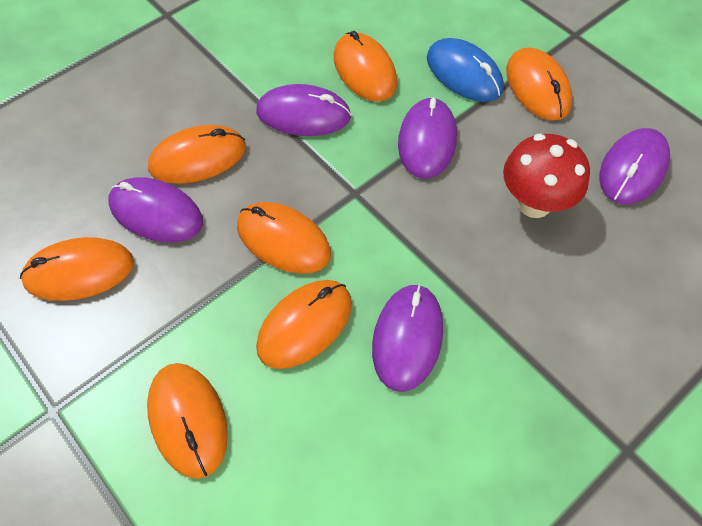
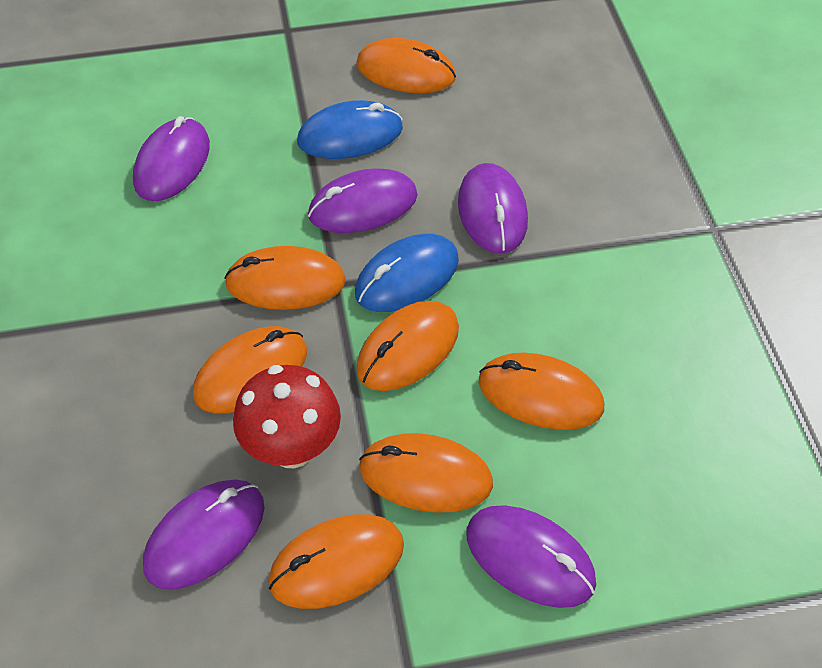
blue mouse: 1 -> 2

